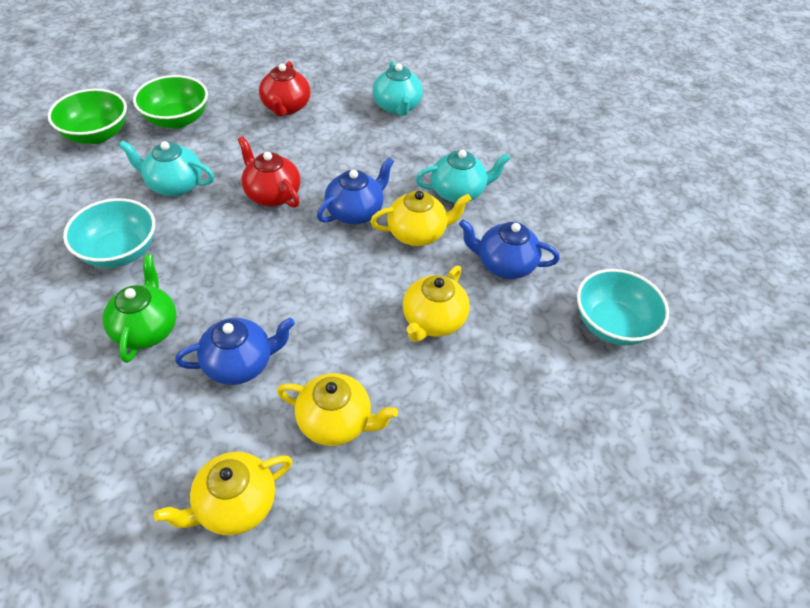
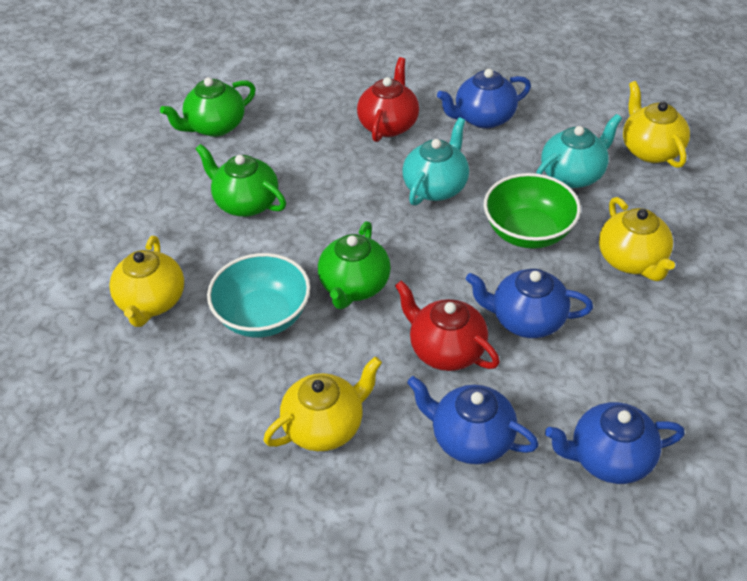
blue teapot: 3 -> 4
green bowl: 2 -> 1
green teapot: 1 -> 3
turquoise bowl: 2 -> 1
turquoise teapot: 3 -> 2

